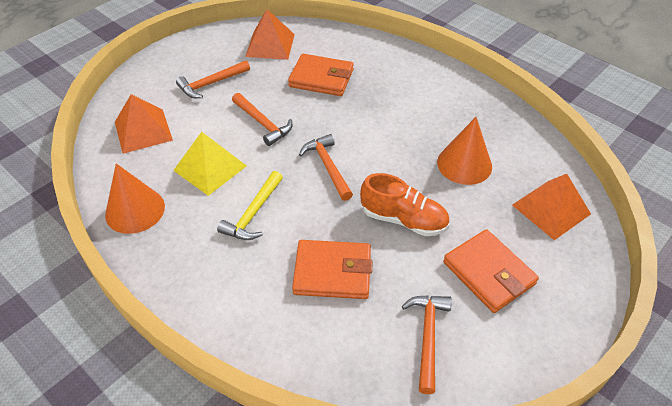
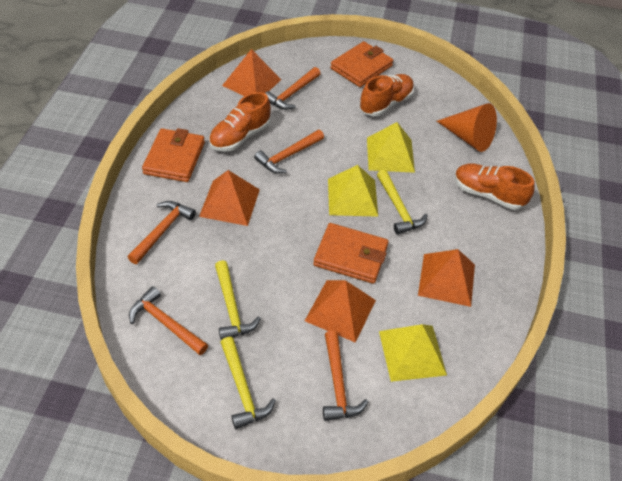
orange cone: 2 -> 1
orange hammer: 4 -> 5
orange pyramid: 3 -> 4
orange shoe: 1 -> 3
yellow hammer: 1 -> 3
yellow pyramid: 1 -> 3

